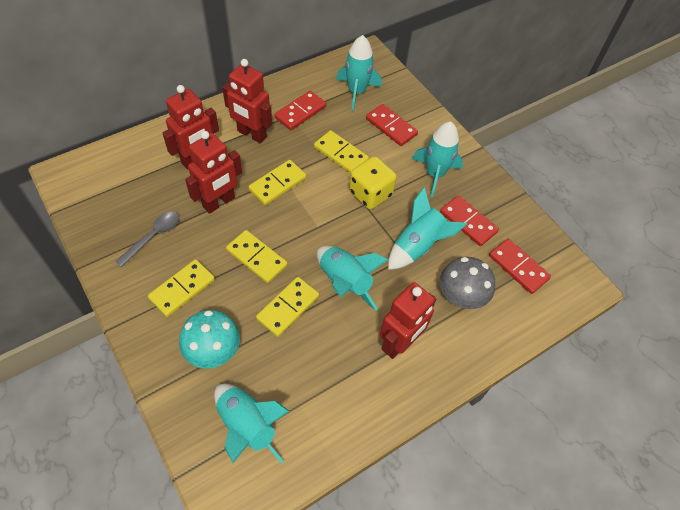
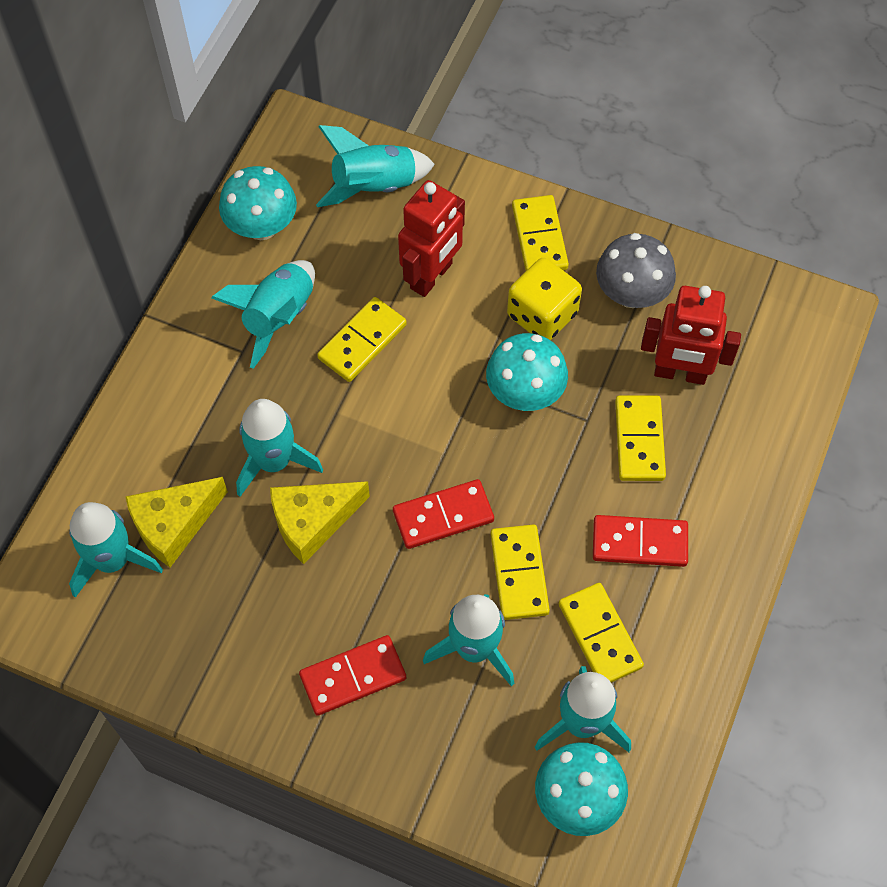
grey spoon: 1 -> 0
red domino: 4 -> 3
red robot: 4 -> 2
turquoise mushroom: 1 -> 3
turquoise rocket: 5 -> 6
yellow cheese: 0 -> 2

